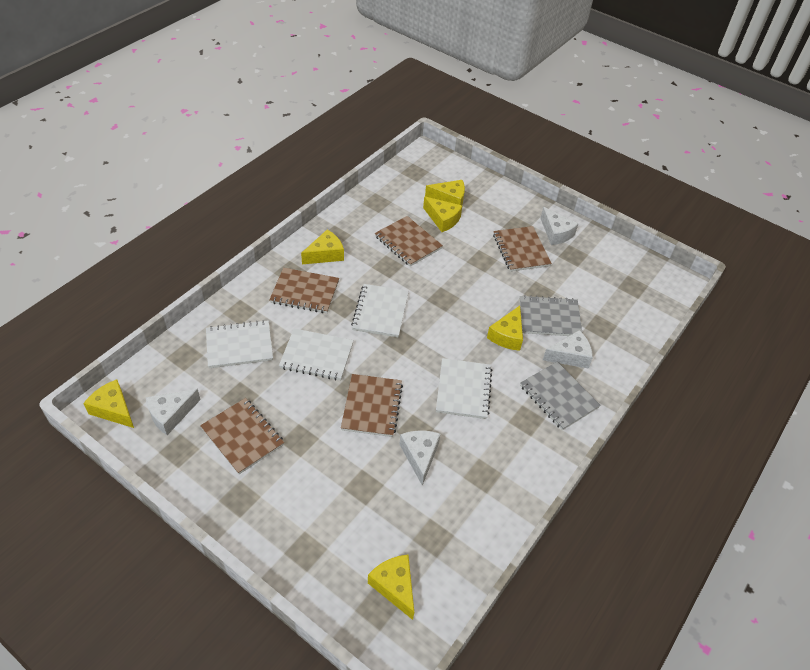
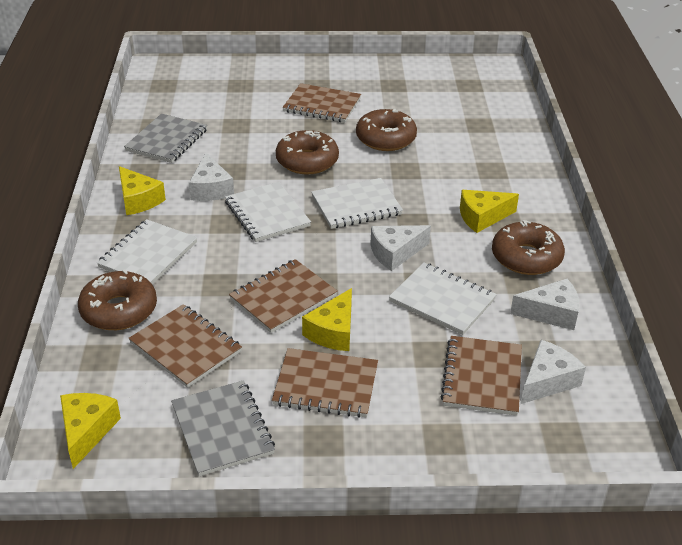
brown donut: 0 -> 4
yellow cheese: 6 -> 4

